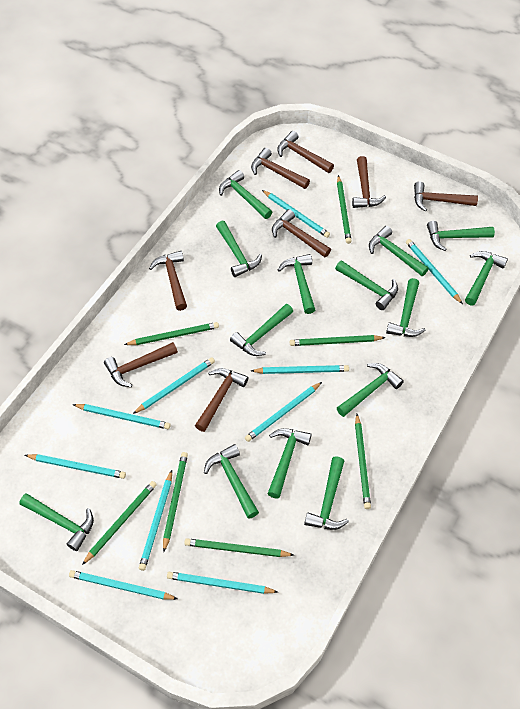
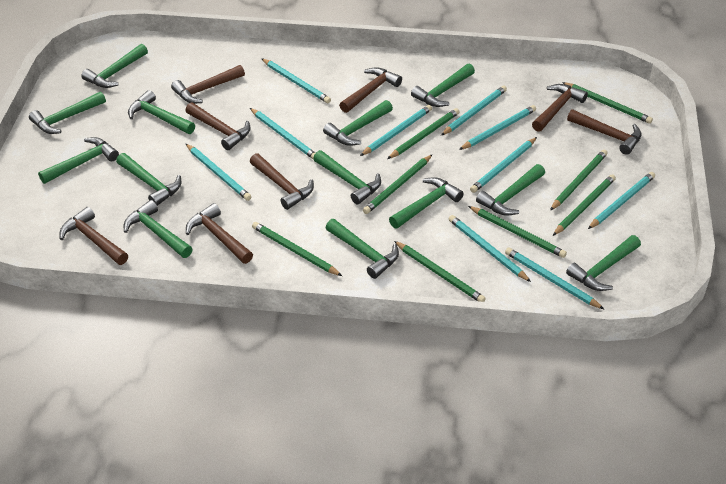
green hammer: 14 -> 13
green pencil: 7 -> 8

